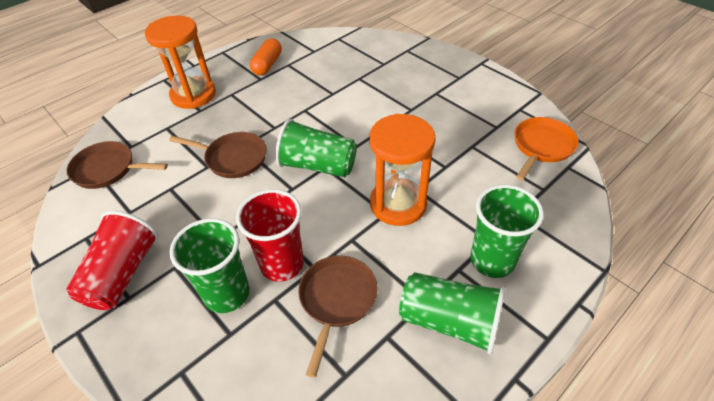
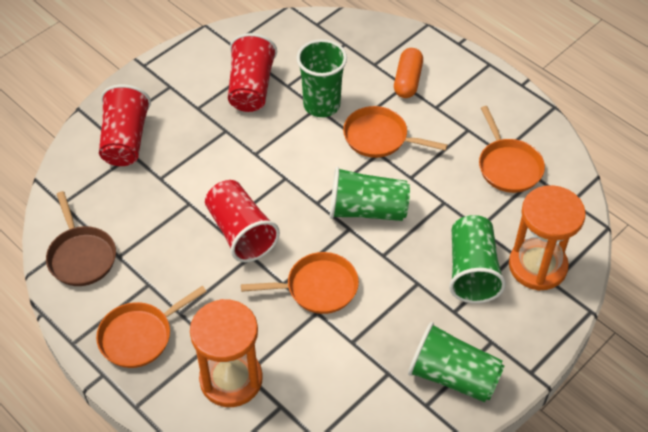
brown pan: 3 -> 1
orange pan: 1 -> 4
red cup: 2 -> 3

